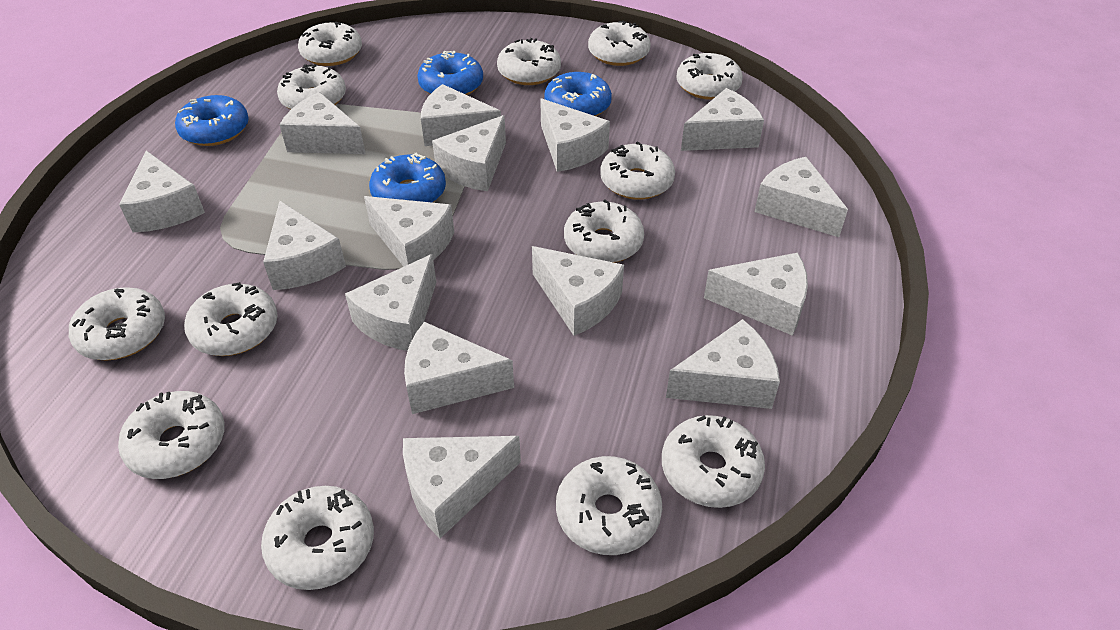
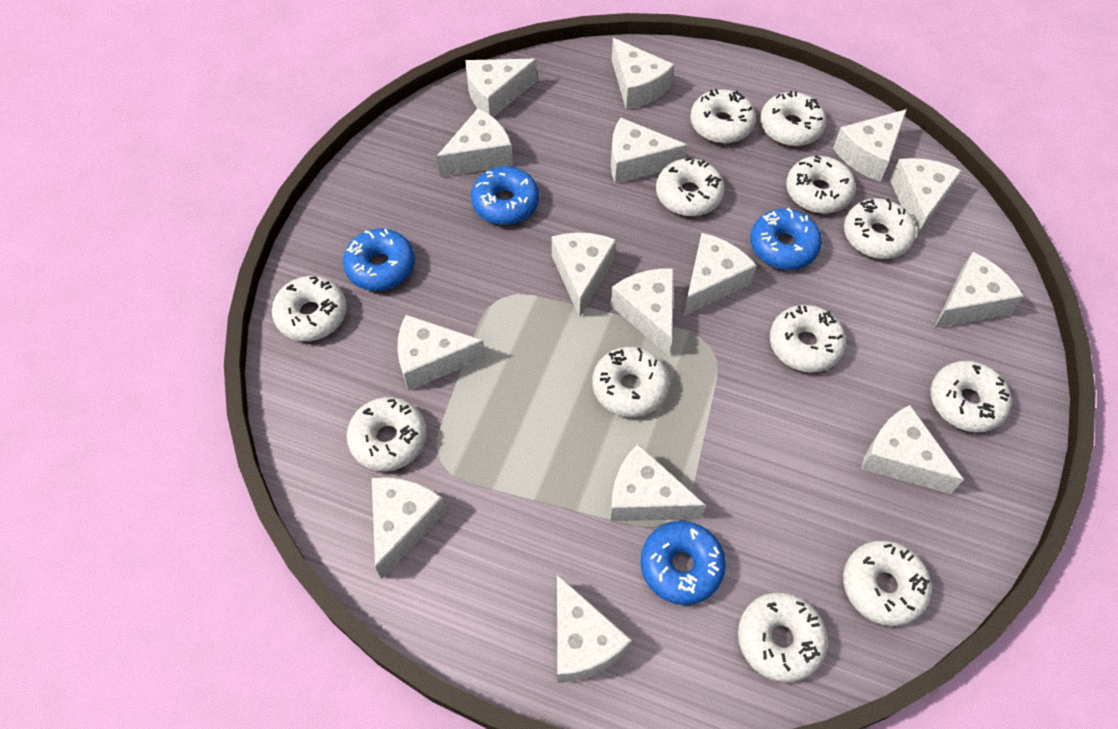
white donut: 13 -> 12

